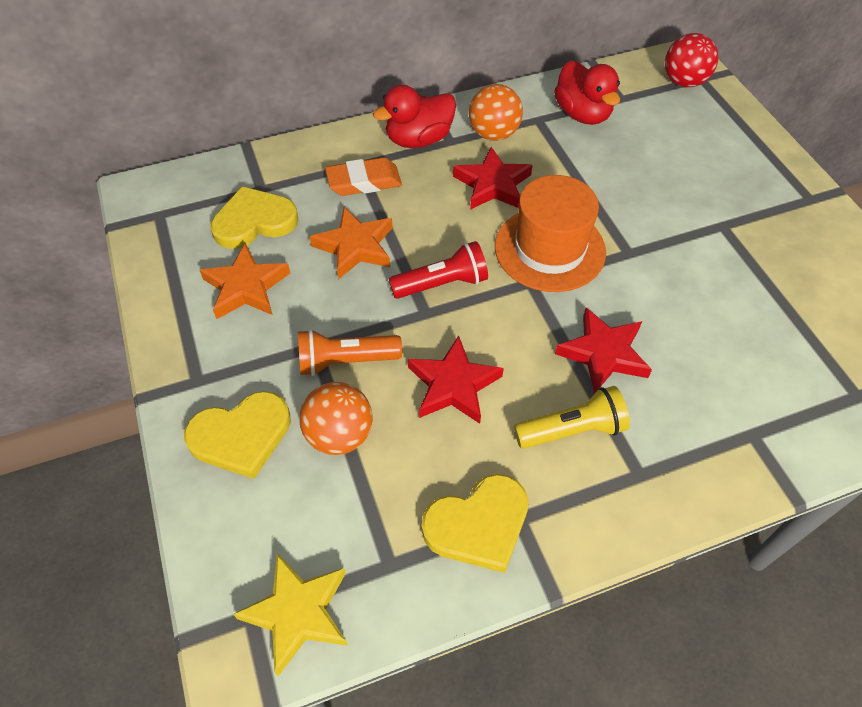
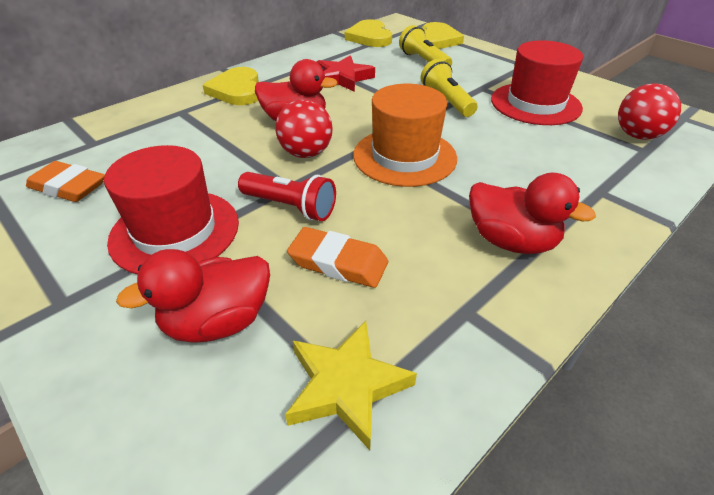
orange ball: 2 -> 0
orange eraser: 1 -> 2
orange flashlight: 1 -> 0
orange star: 2 -> 0
red ball: 1 -> 2
red duck: 2 -> 3
red hat: 0 -> 2
red star: 3 -> 1
yellow flashlight: 1 -> 2

